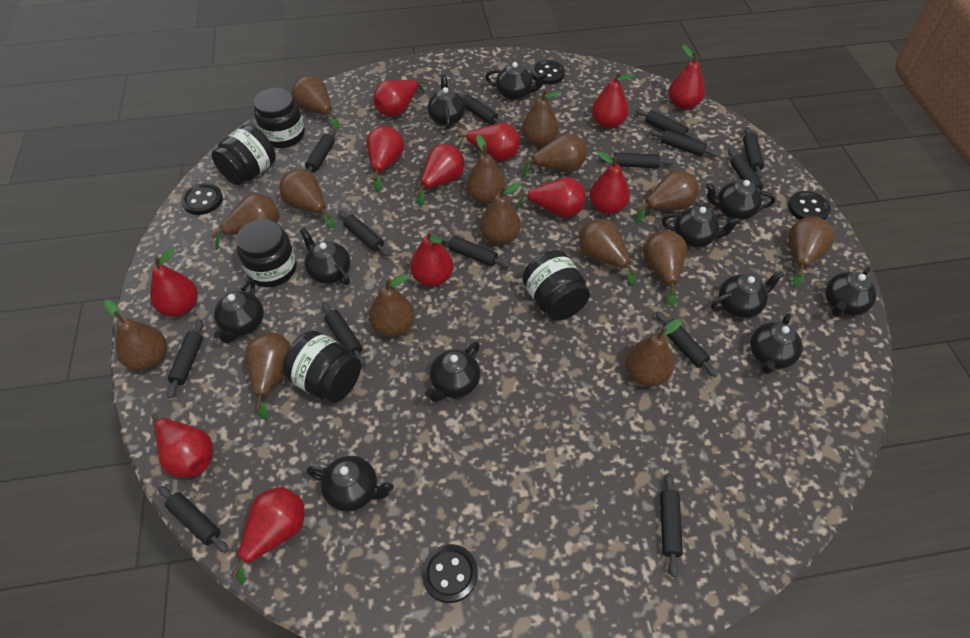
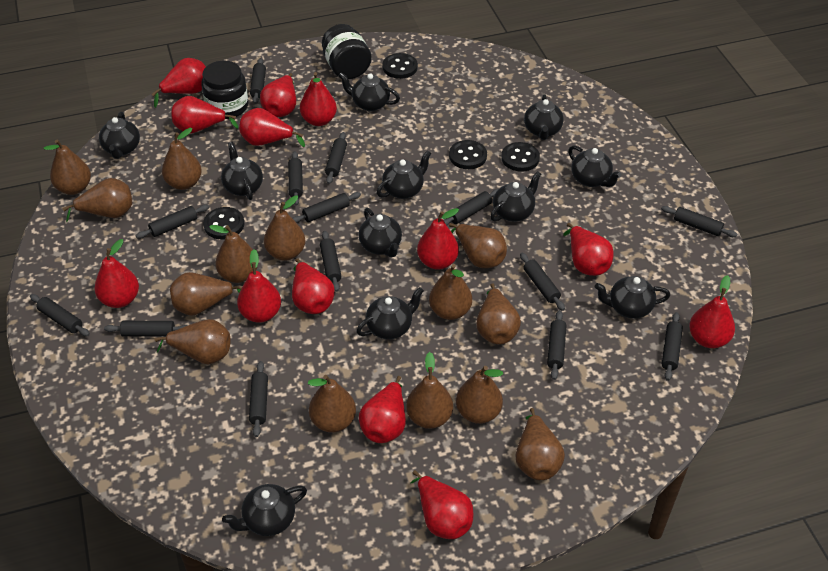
black jar: 5 -> 2
brown pear: 15 -> 14
red pear: 12 -> 13

